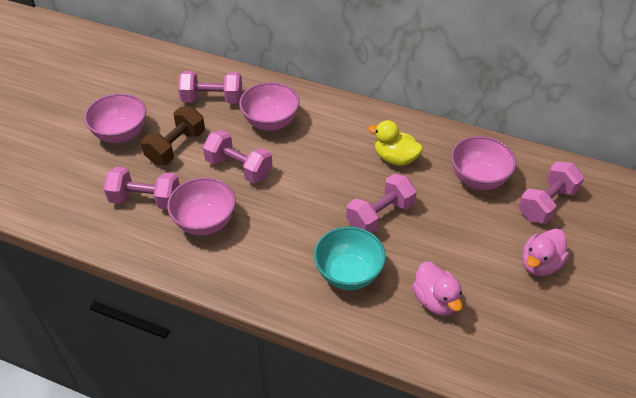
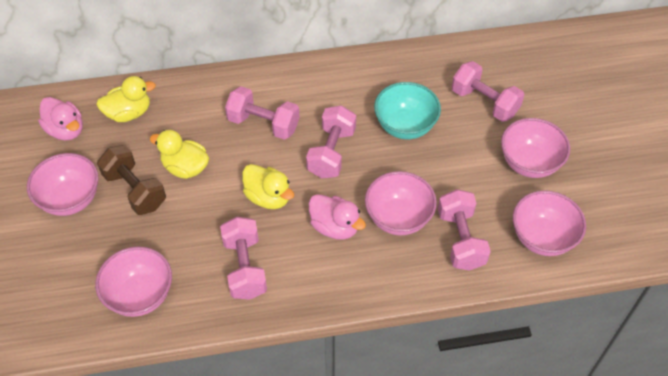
pink bowl: 4 -> 5
yellow duck: 1 -> 3

